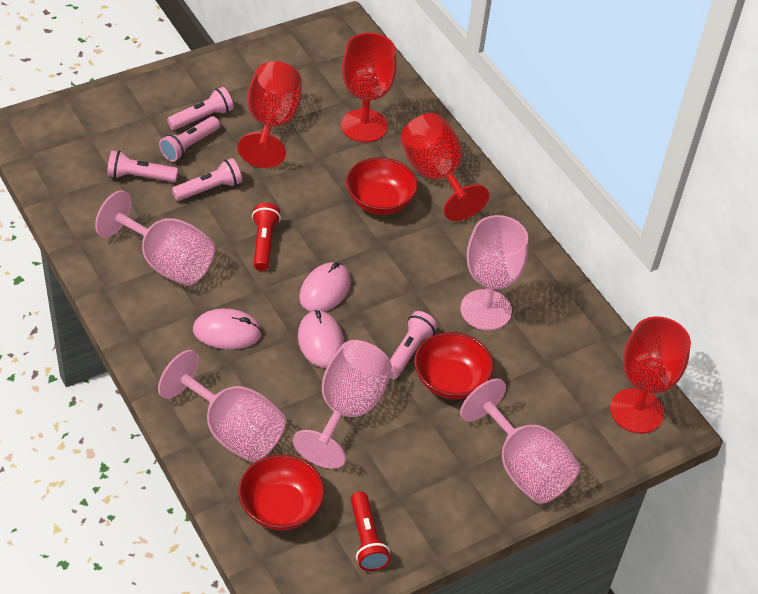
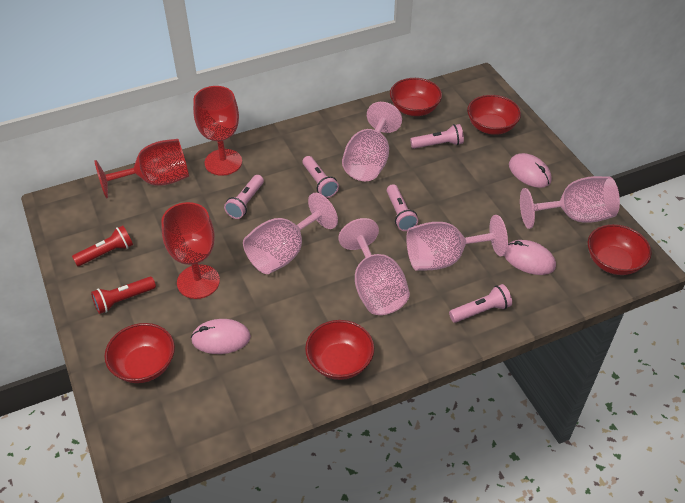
red bowl: 3 -> 5
red goblet: 4 -> 3

